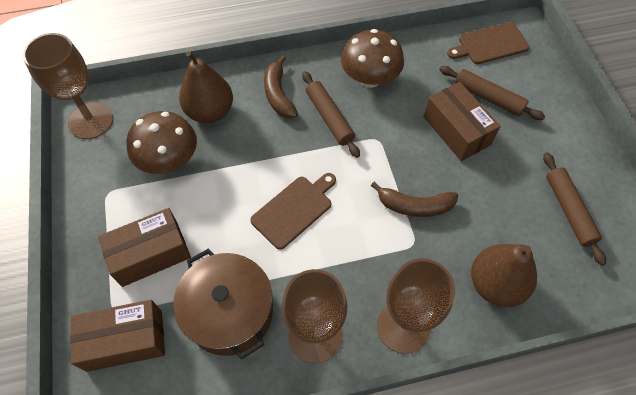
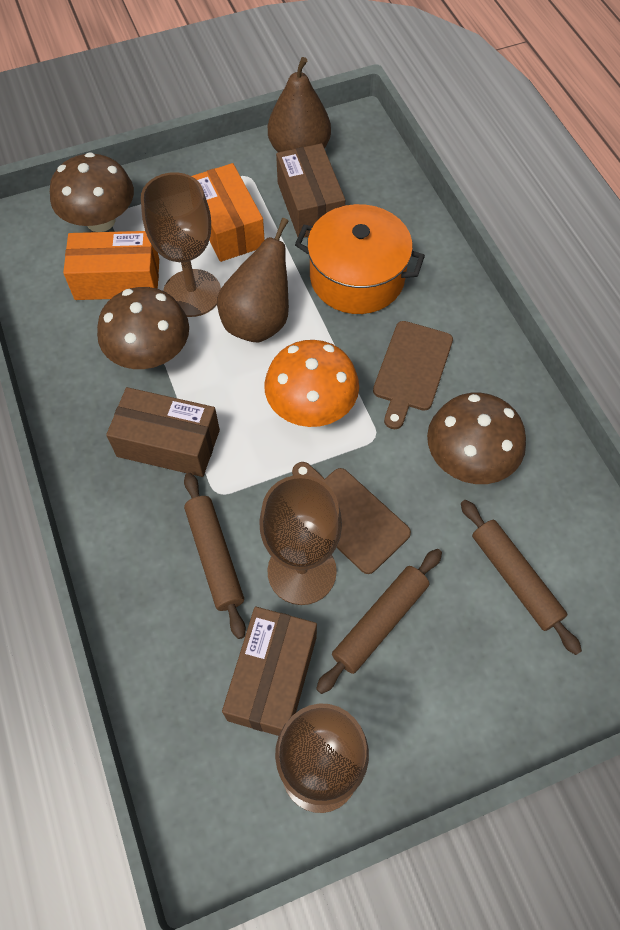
brown banana: 2 -> 0
brown mushroom: 2 -> 3
brown pot: 1 -> 0
orange box: 0 -> 2
orange mushroom: 0 -> 1
orange pot: 0 -> 1

